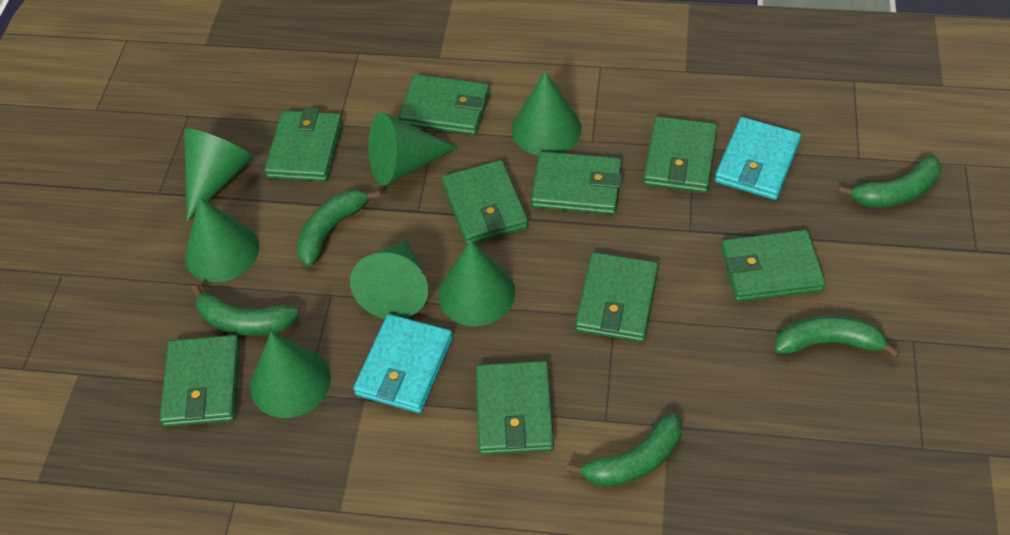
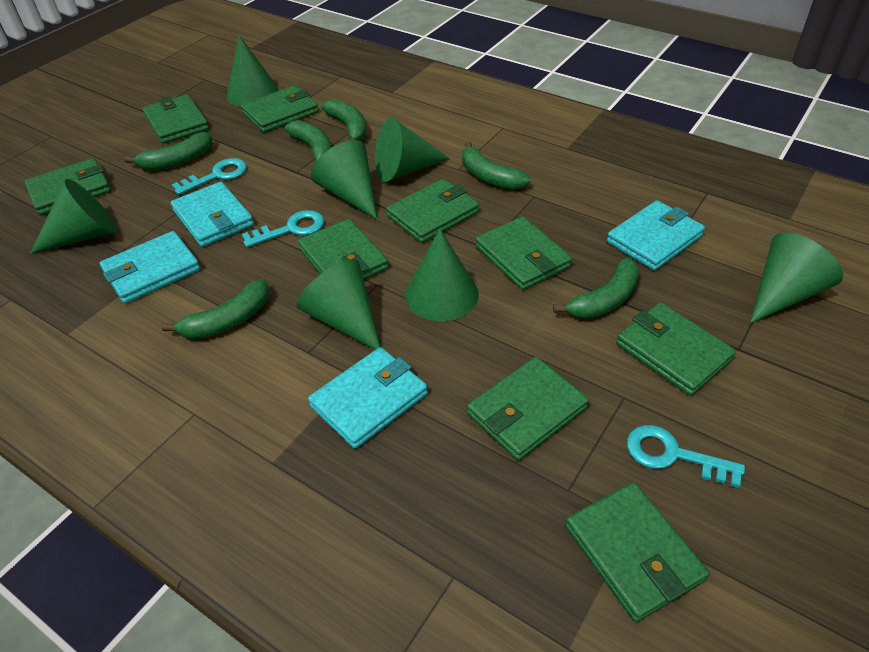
green banana: 5 -> 6
turquoise key: 0 -> 3
turquoise wallet: 2 -> 4

